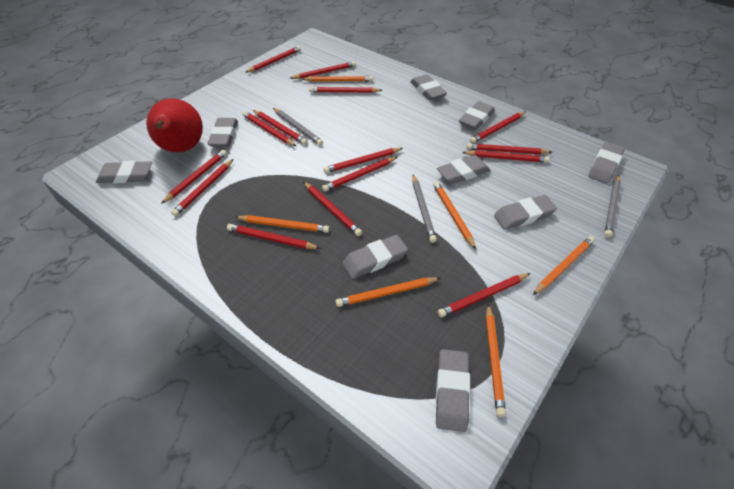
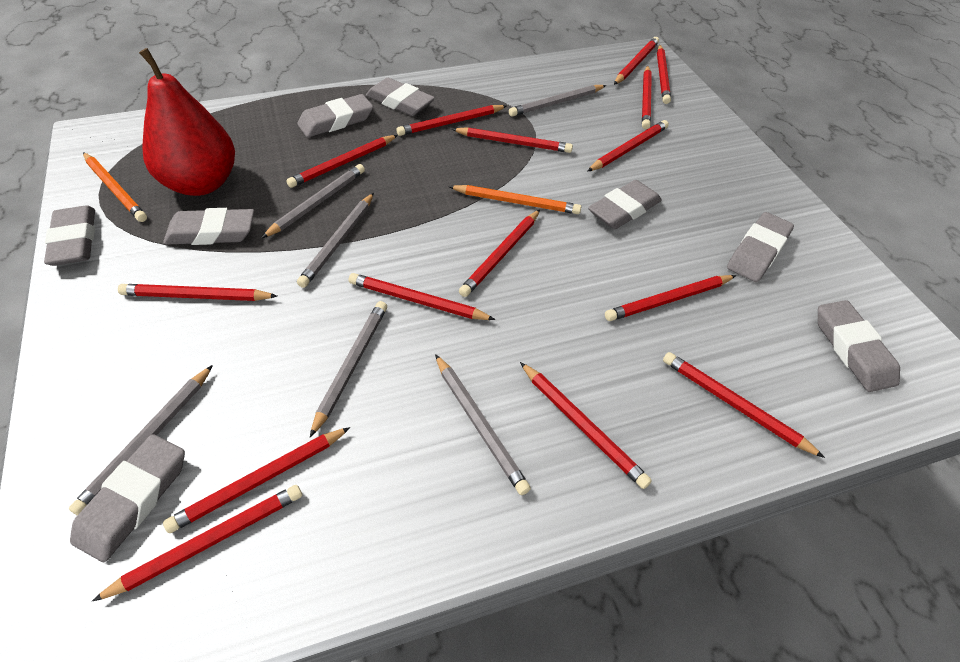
grey eraser: 9 -> 8
grey pencil: 3 -> 6
orange pencil: 6 -> 2

